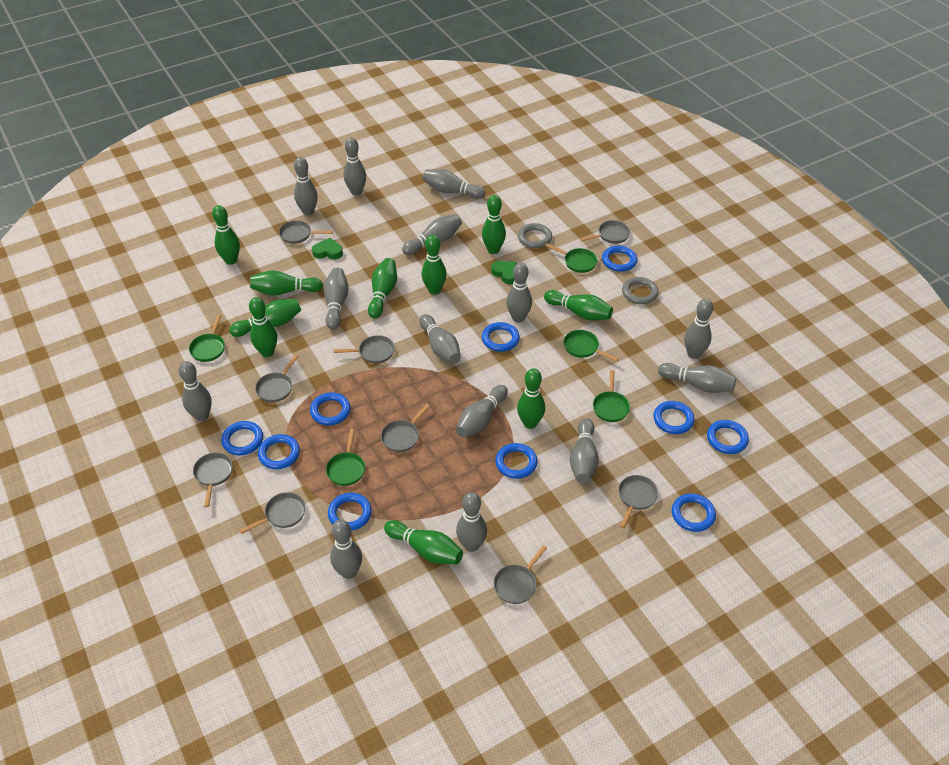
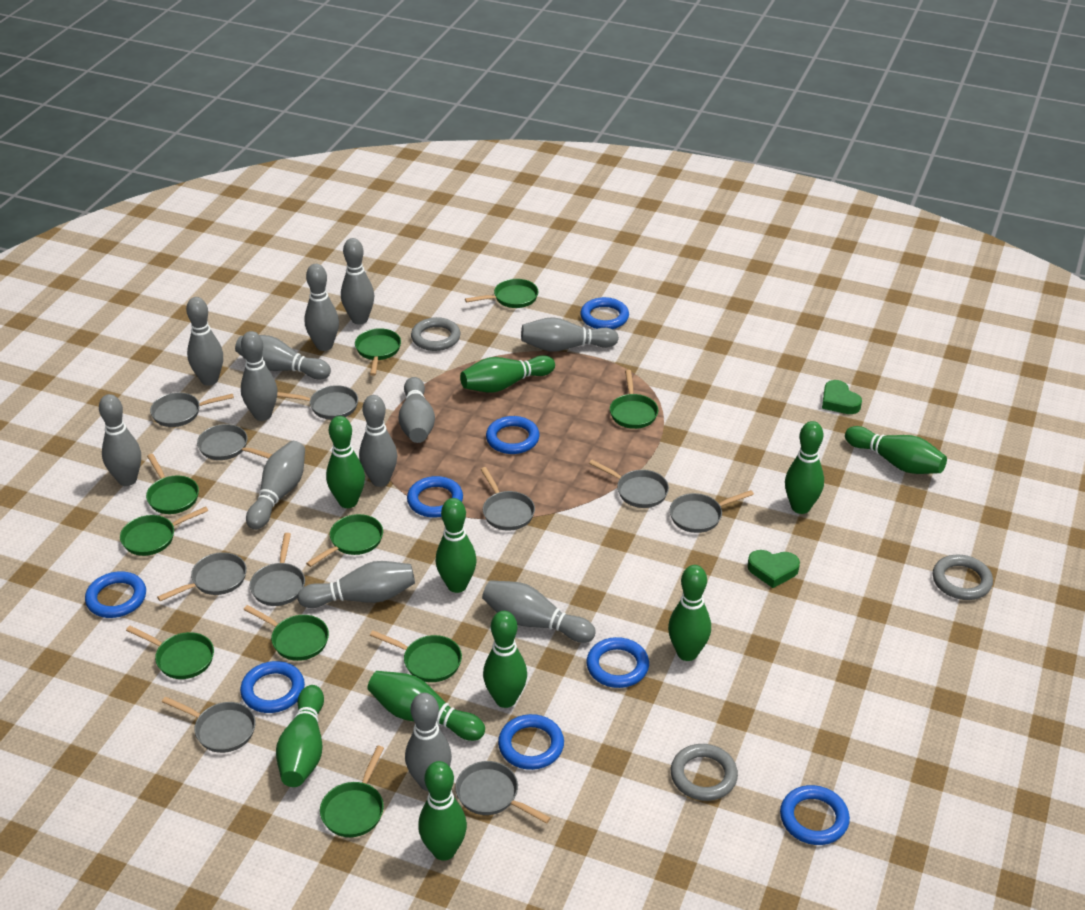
blue ring: 10 -> 8
green pan: 5 -> 10
grey bowling pin: 14 -> 13
grey pan: 9 -> 10
grey ring: 2 -> 3

